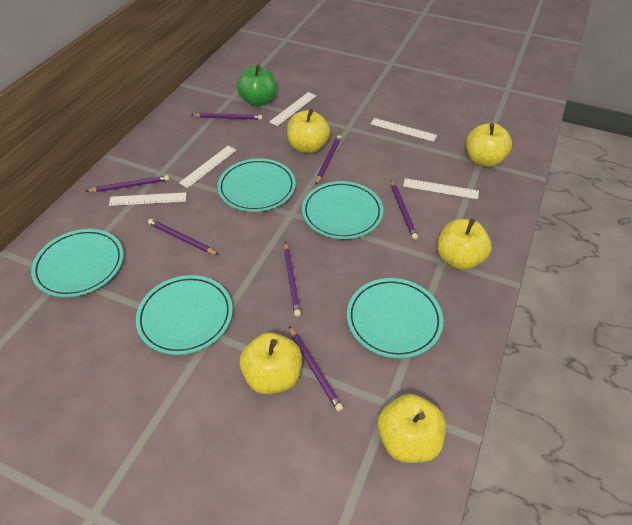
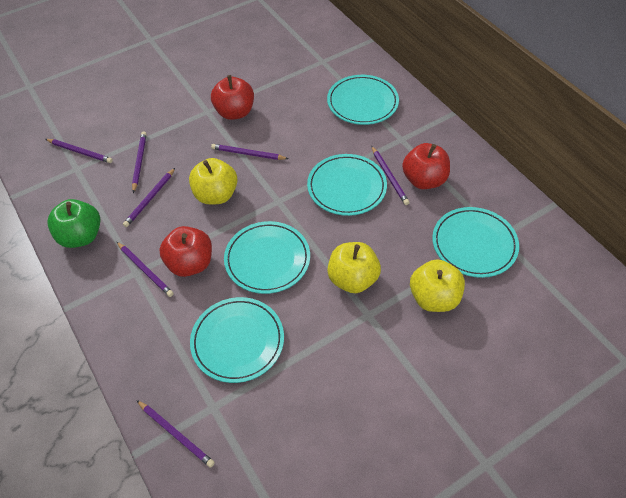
red apple: 0 -> 3
white ruler: 5 -> 0
yellow apple: 5 -> 3

